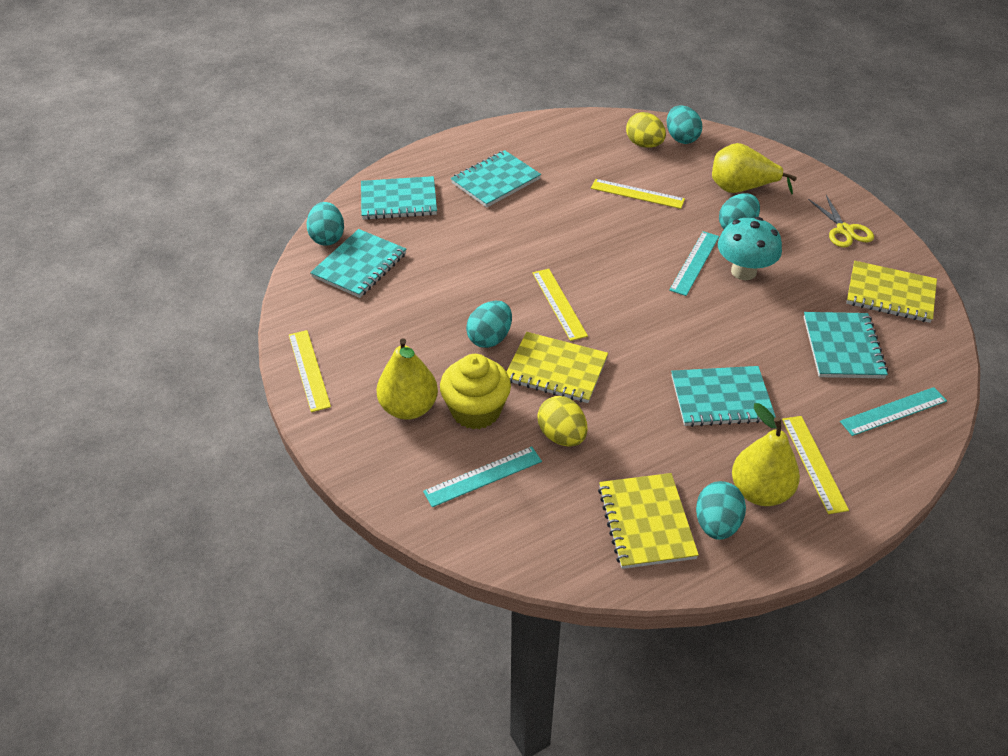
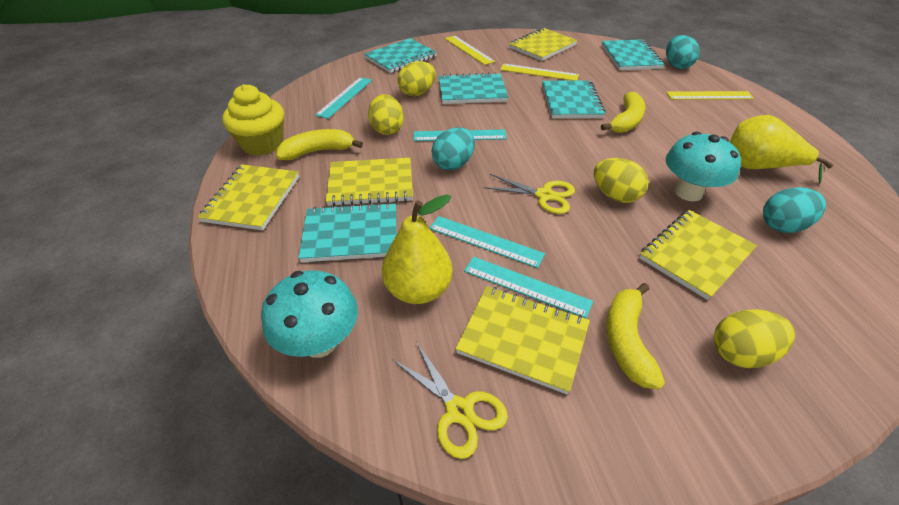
turquoise egg: 5 -> 3
turquoise mushroom: 1 -> 2
turquoise ruler: 3 -> 4
yellow banana: 0 -> 3
yellow egg: 2 -> 4
yellow notebook: 3 -> 5
yellow pear: 3 -> 2
yellow ruler: 4 -> 3
yellow scissors: 1 -> 2

